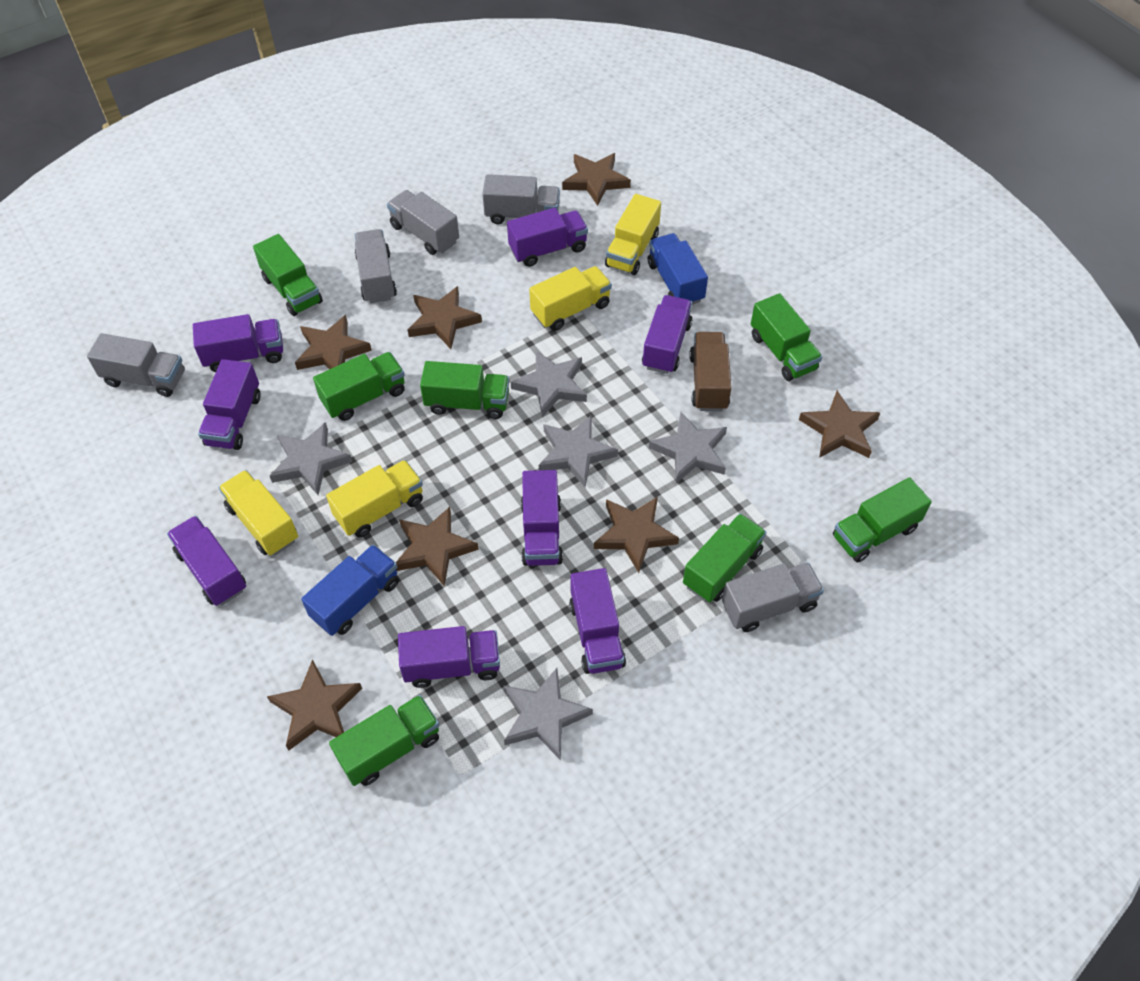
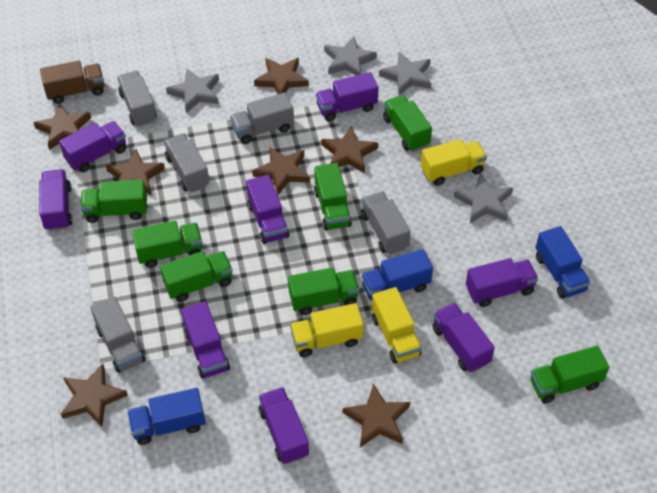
blue truck: 2 -> 3
grey star: 5 -> 4
yellow truck: 4 -> 3

